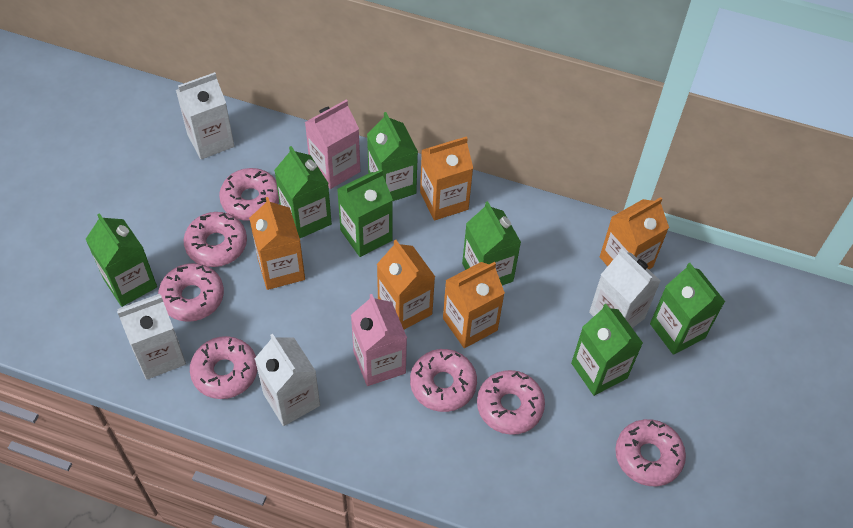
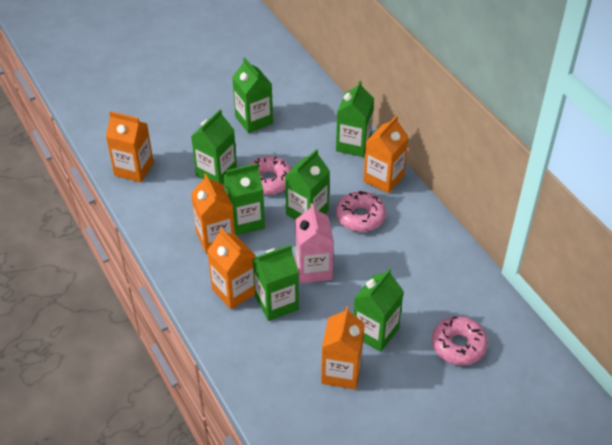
pink carton: 2 -> 1
pink donut: 7 -> 3
white carton: 4 -> 0

